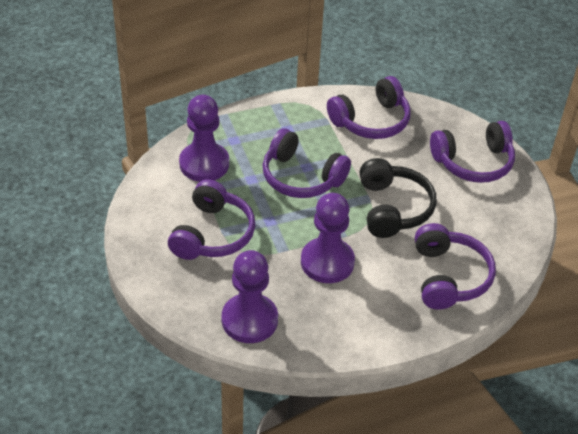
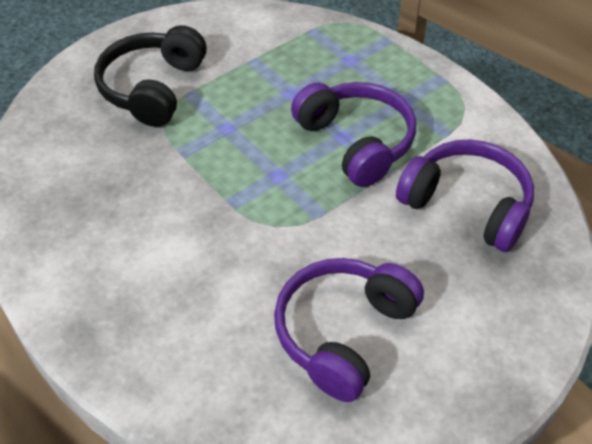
purple headphones: 5 -> 3
purple pawn: 3 -> 0

